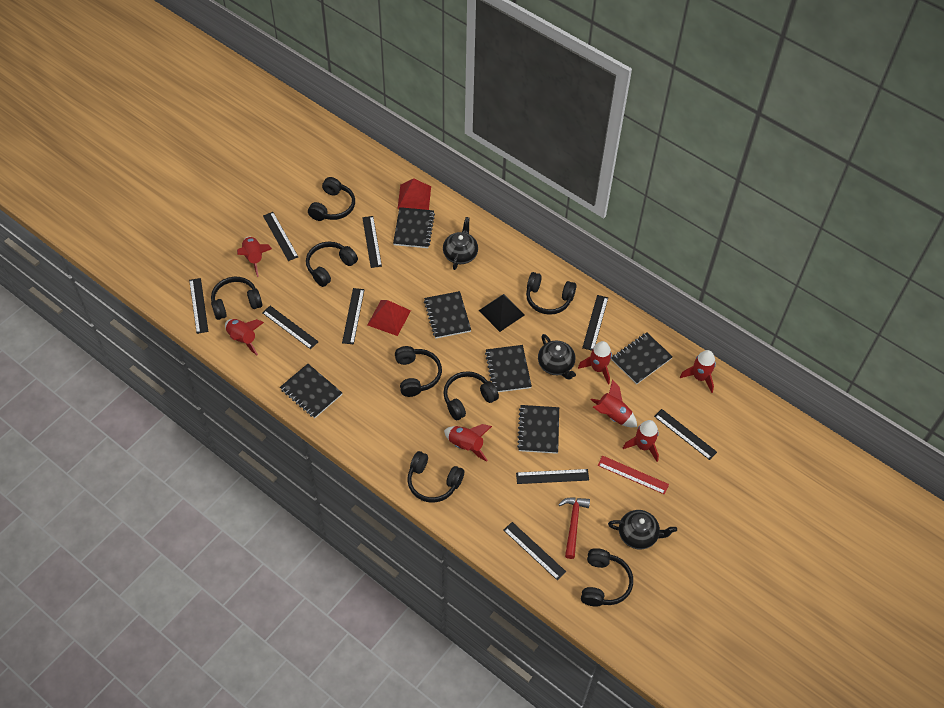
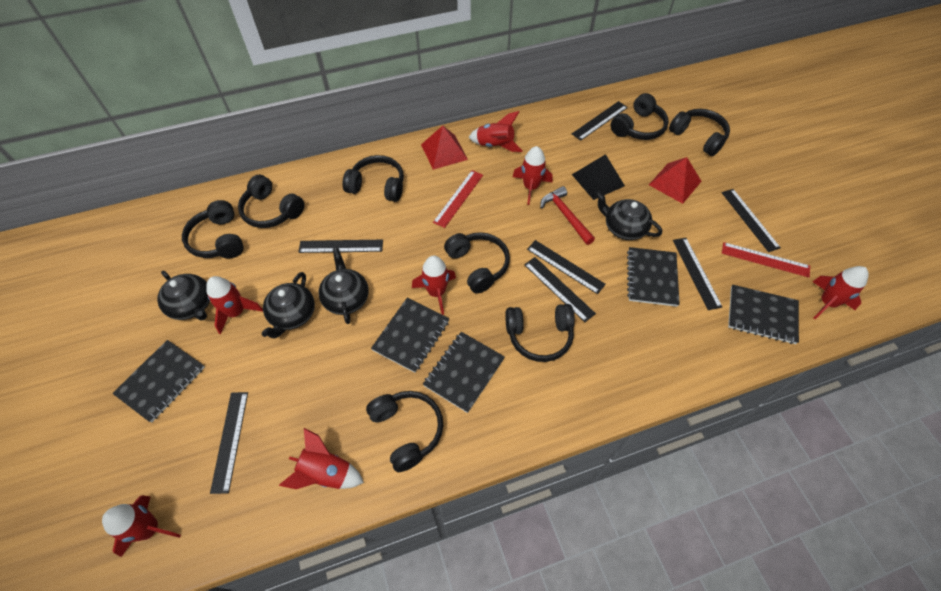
black notebook: 6 -> 5
black ruler: 9 -> 7
black teapot: 3 -> 4
red ruler: 1 -> 2

